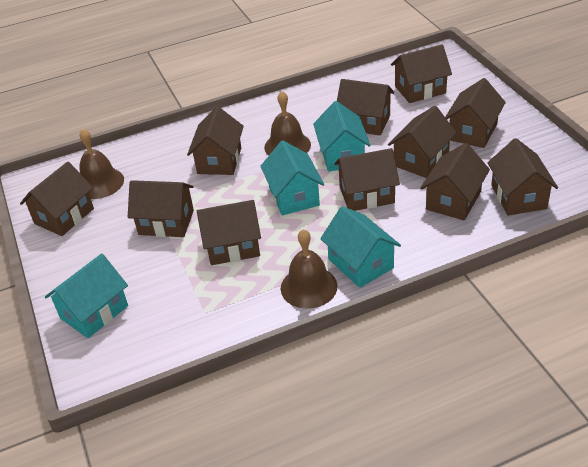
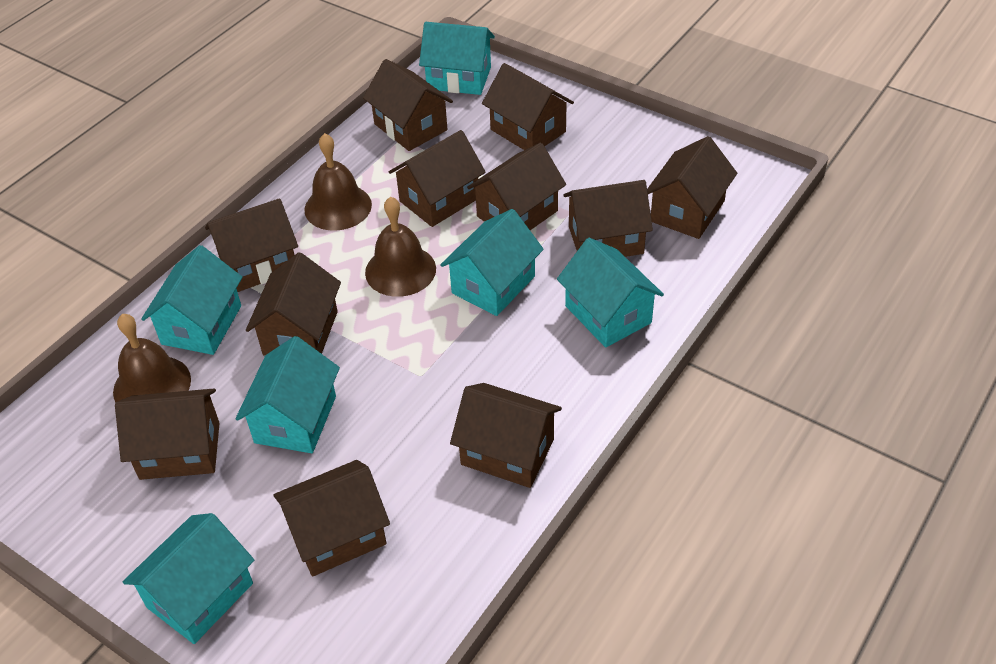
turquoise house: 4 -> 6

